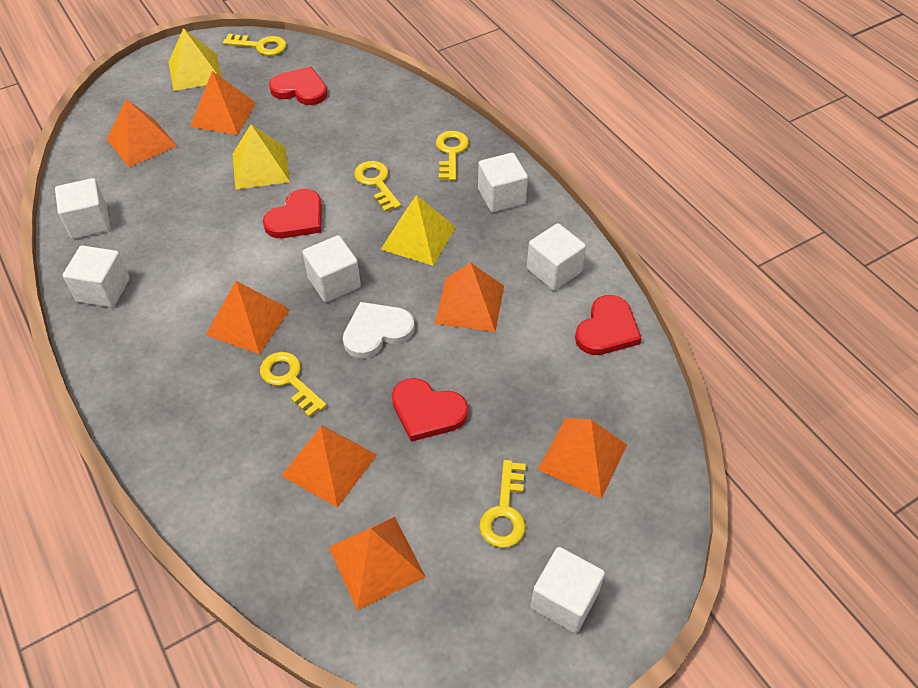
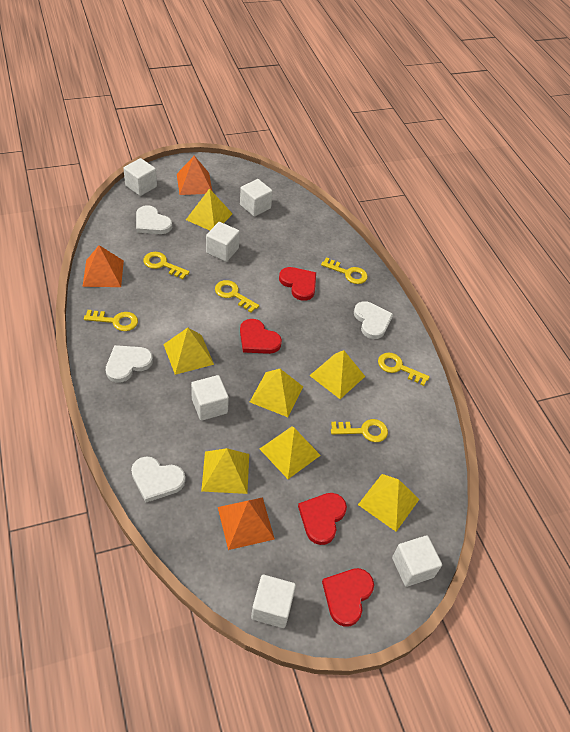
orange pyramid: 7 -> 3
white heart: 1 -> 4
yellow key: 5 -> 6
yellow pyramid: 3 -> 7

